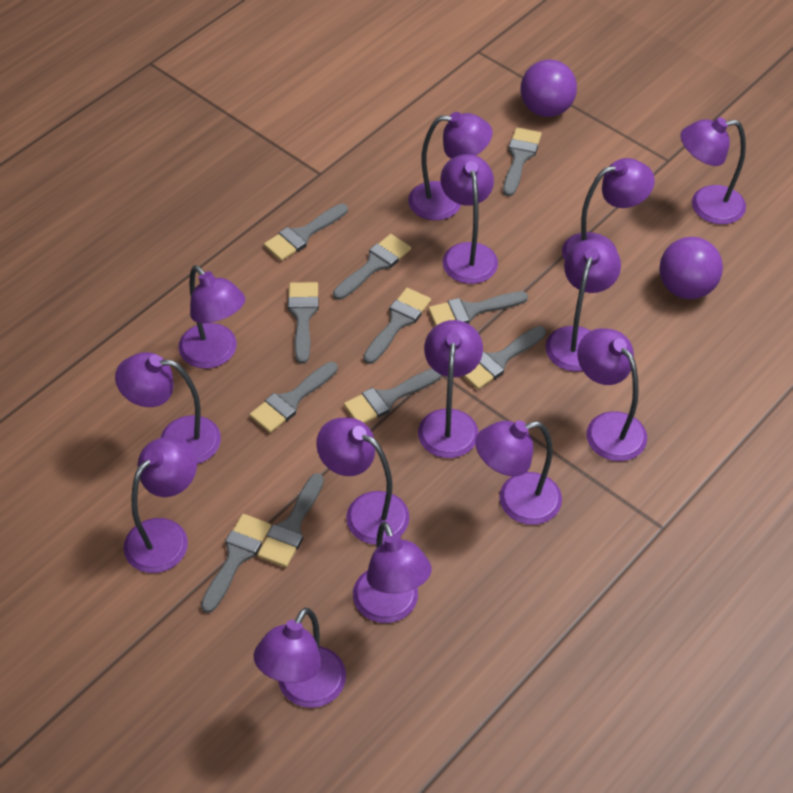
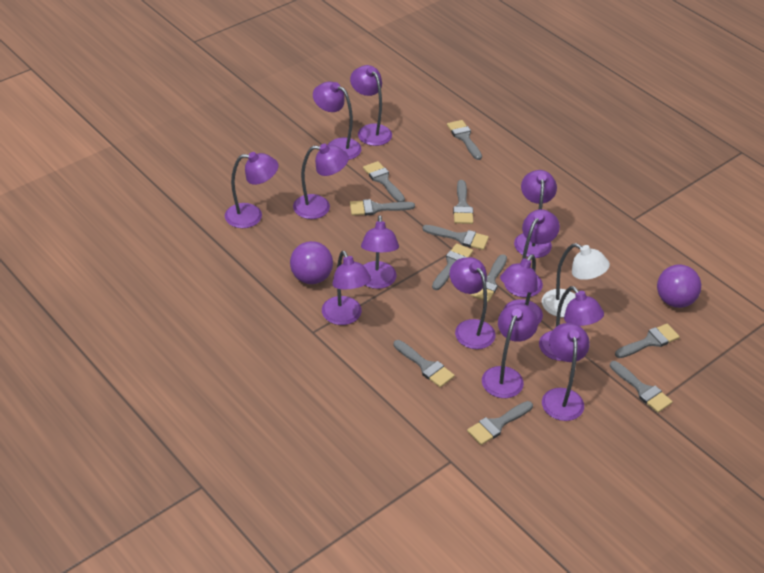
purple lamp: 14 -> 13
white lamp: 0 -> 1

